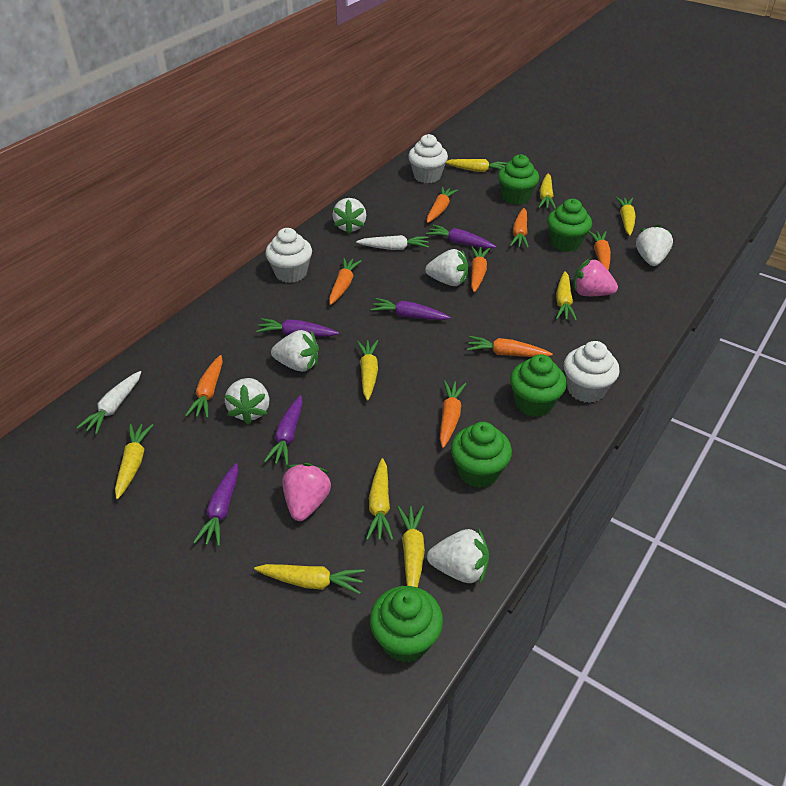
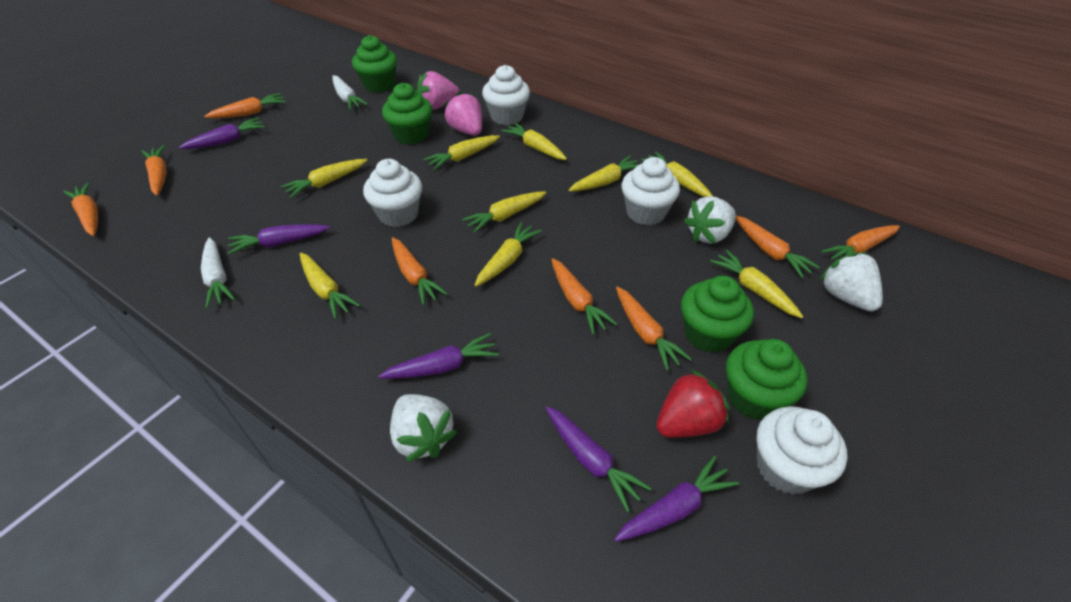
green cupcake: 5 -> 4
red strawberry: 0 -> 1
white cupcake: 3 -> 4
white strawberry: 6 -> 3

